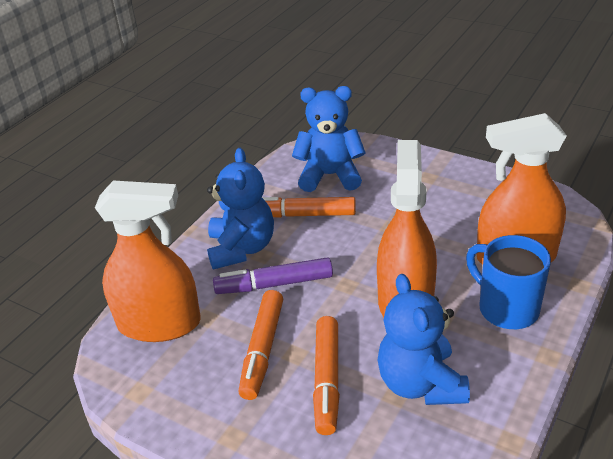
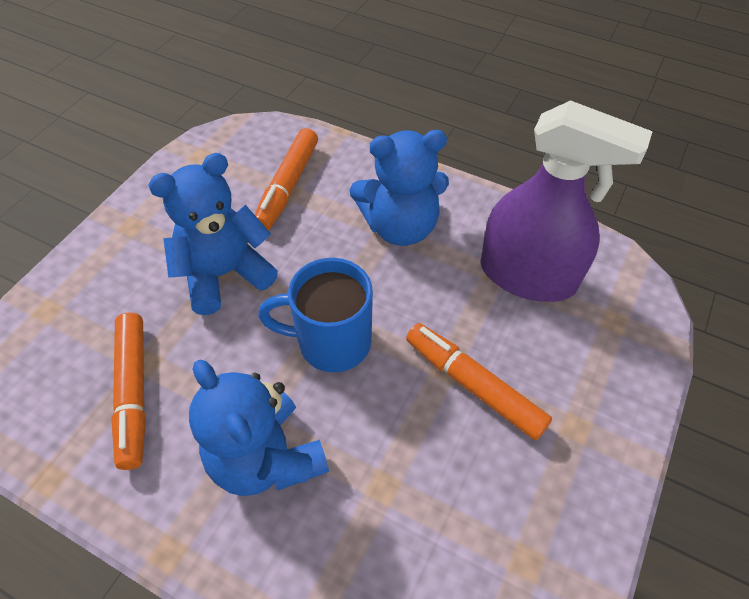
orange spray bottle: 3 -> 0
purple marker: 1 -> 0
purple spray bottle: 0 -> 1

